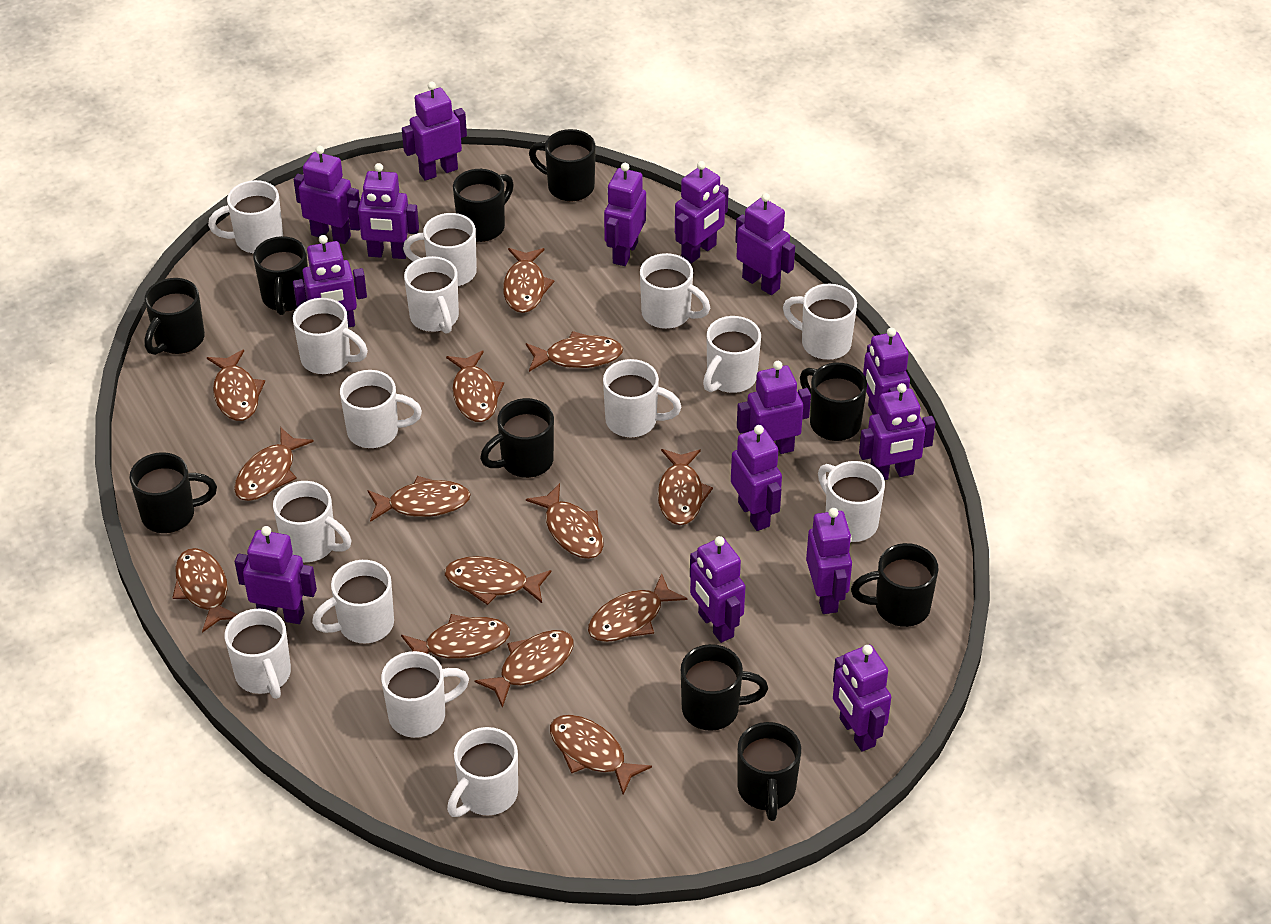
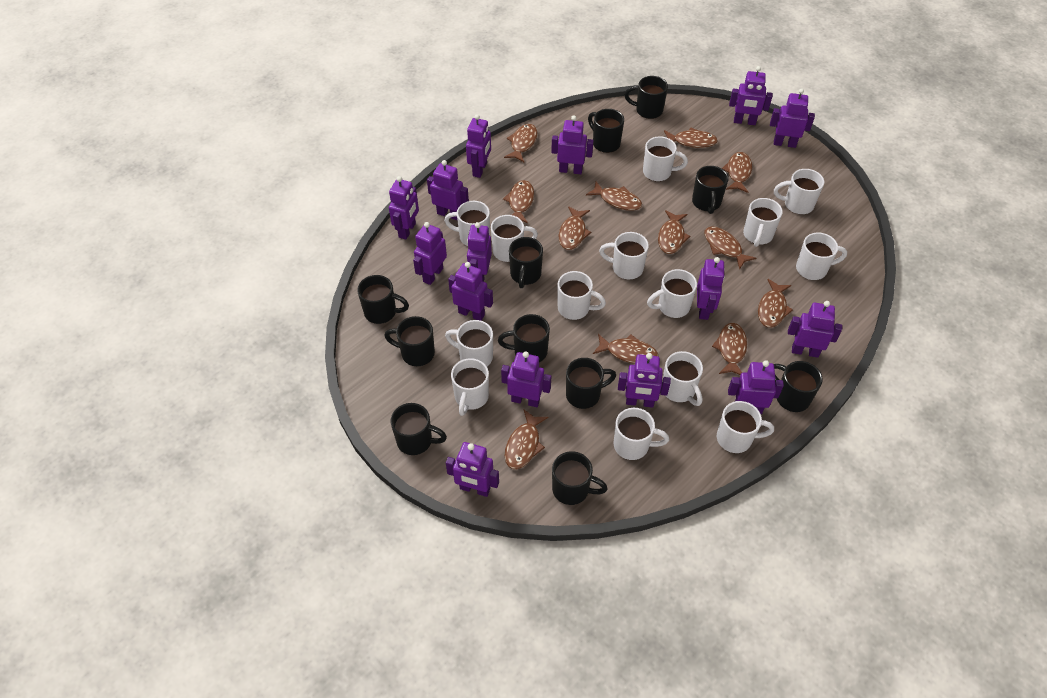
black mug: 10 -> 11
brown fish: 14 -> 12
white mug: 15 -> 14

